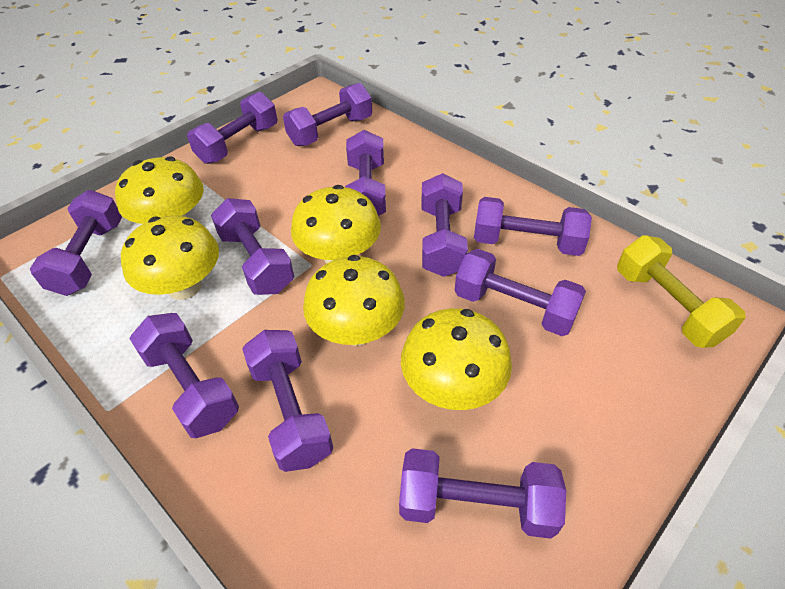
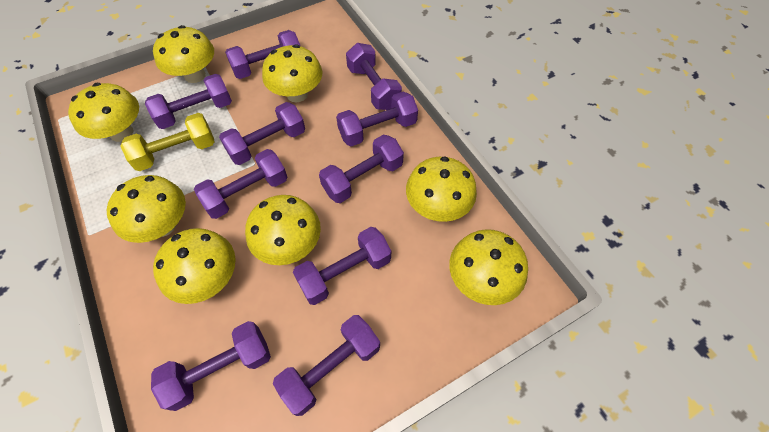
purple dumbbell: 11 -> 10
yellow mushroom: 5 -> 8

